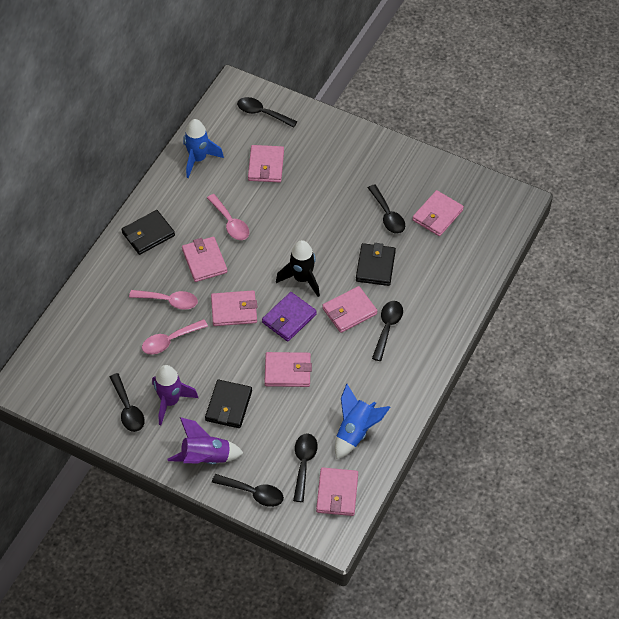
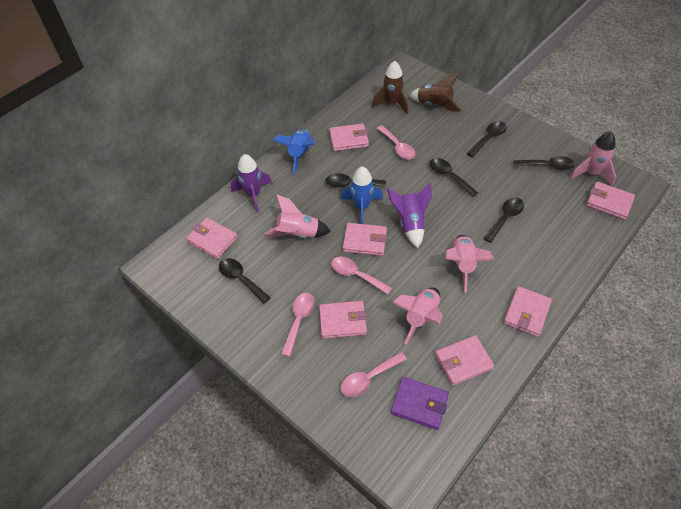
black rocket: 1 -> 0
black wallet: 3 -> 0
brown rocket: 0 -> 2
pink rocket: 0 -> 4
pink spoon: 3 -> 4

